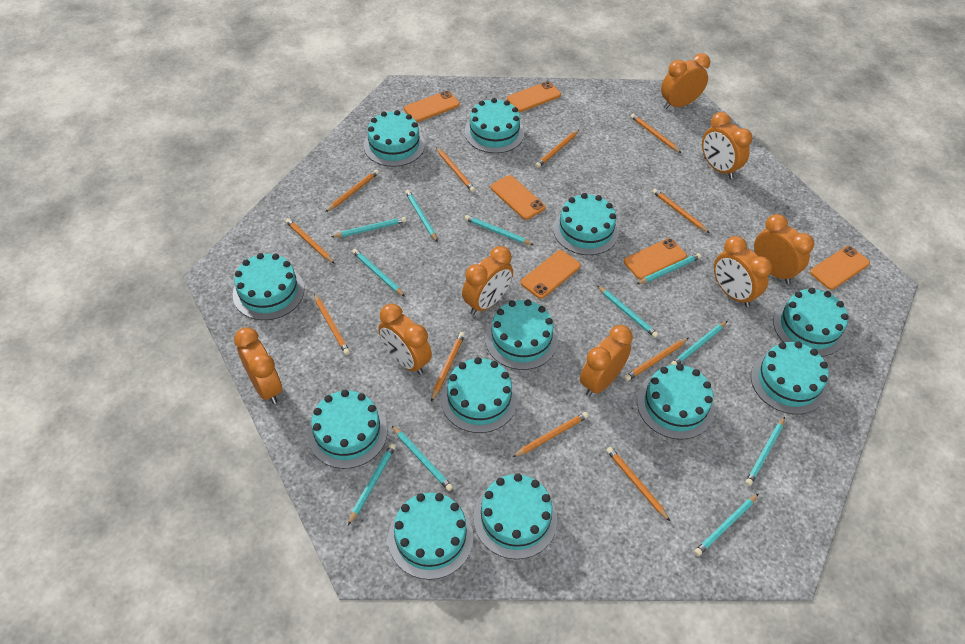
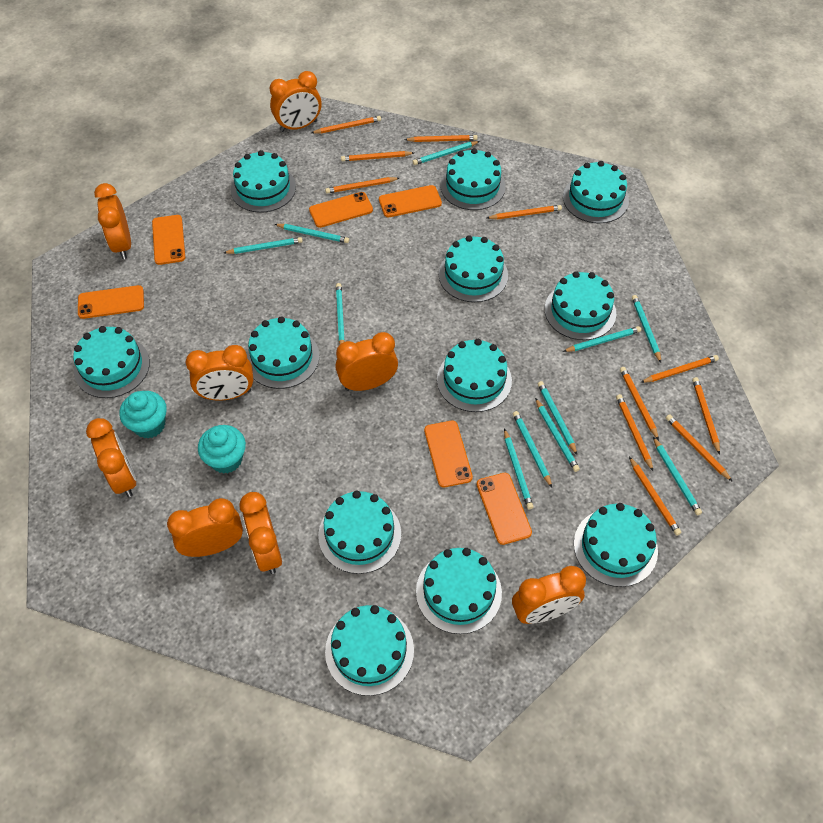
turquoise cupcake: 0 -> 2

